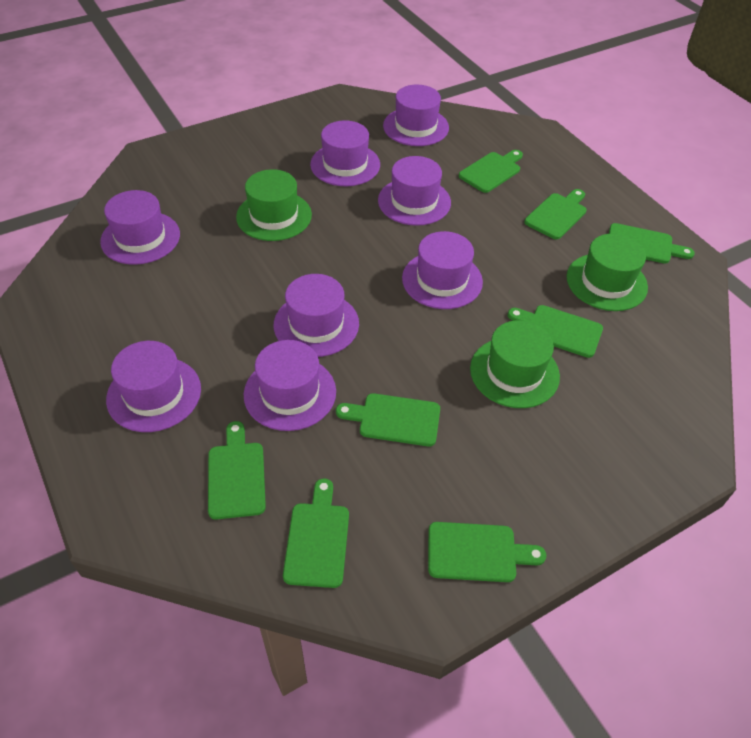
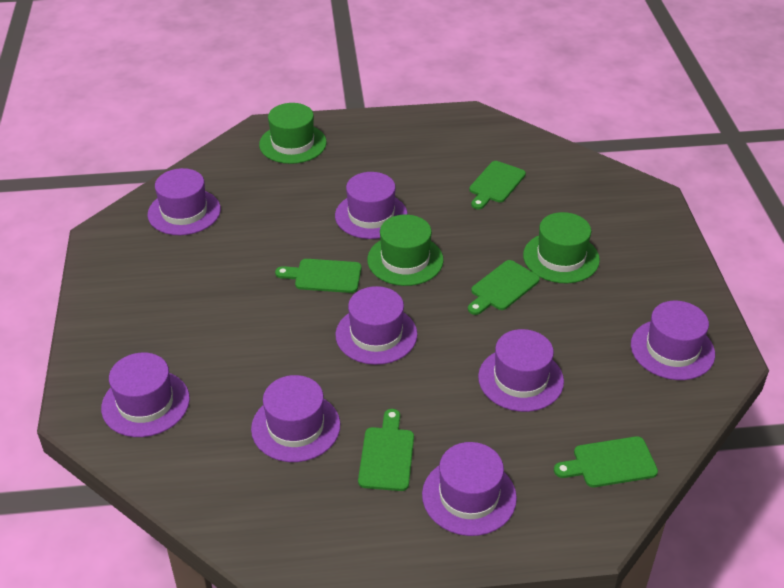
green cutting board: 8 -> 5

